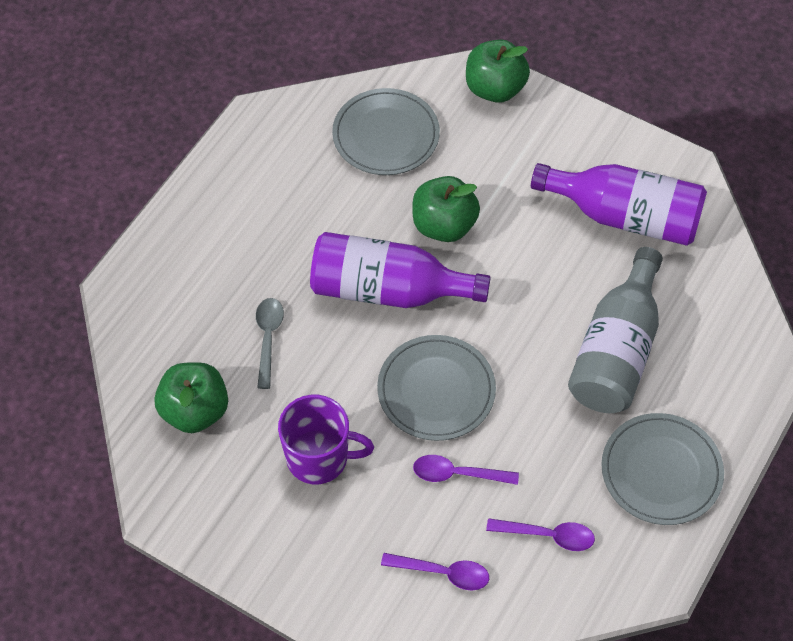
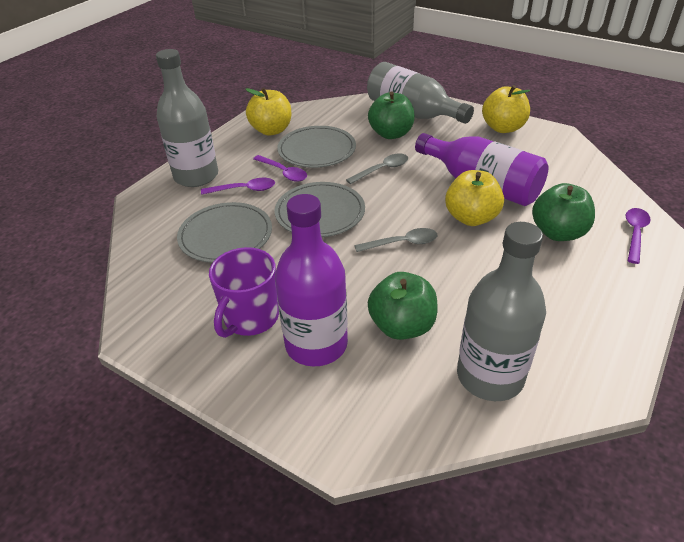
grey bottle: 1 -> 3
grey spoon: 1 -> 2
yellow apple: 0 -> 3

